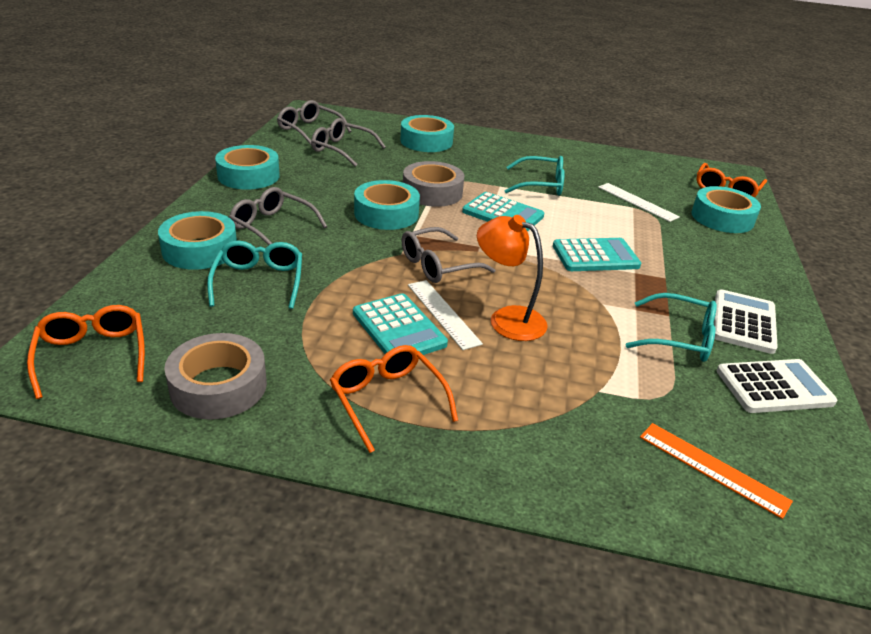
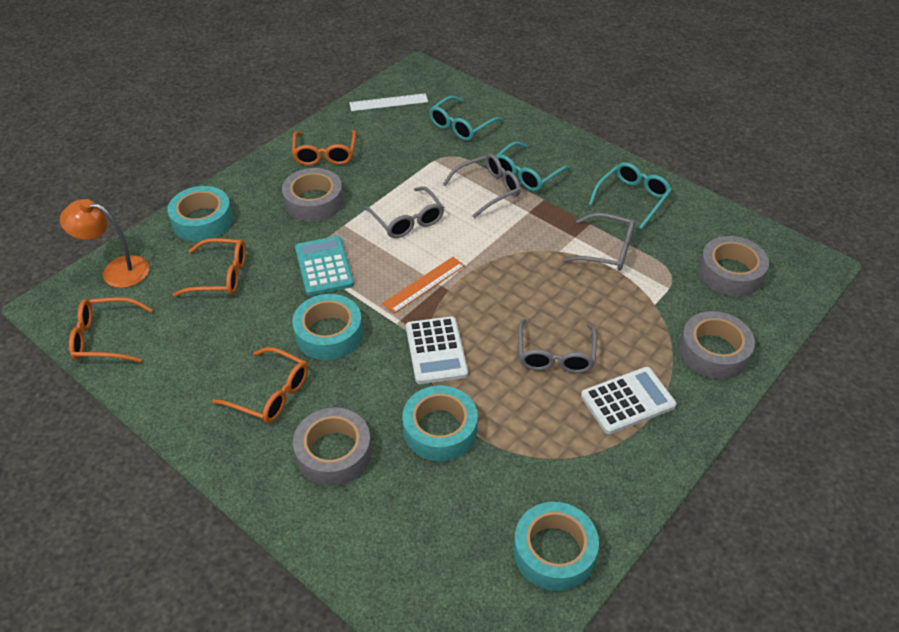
grey tape: 2 -> 4
orange glasses: 3 -> 4
turquoise calculator: 3 -> 1
turquoise tape: 5 -> 4
white ruler: 2 -> 1

